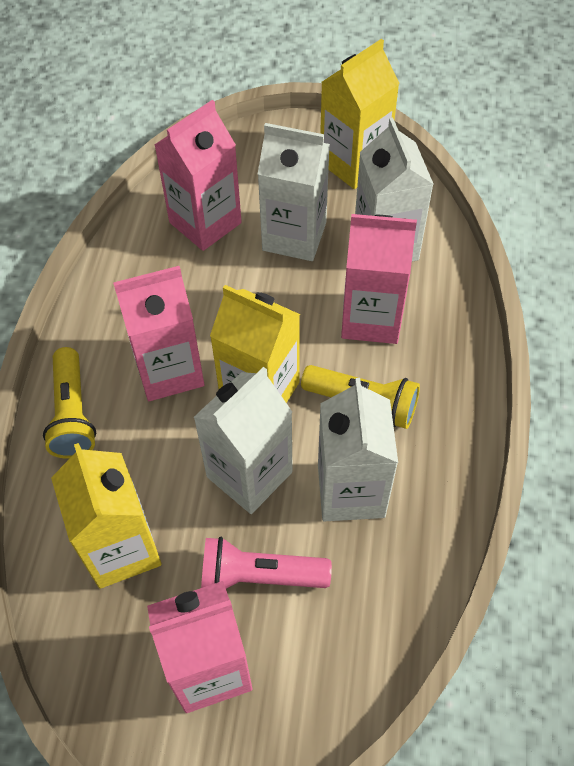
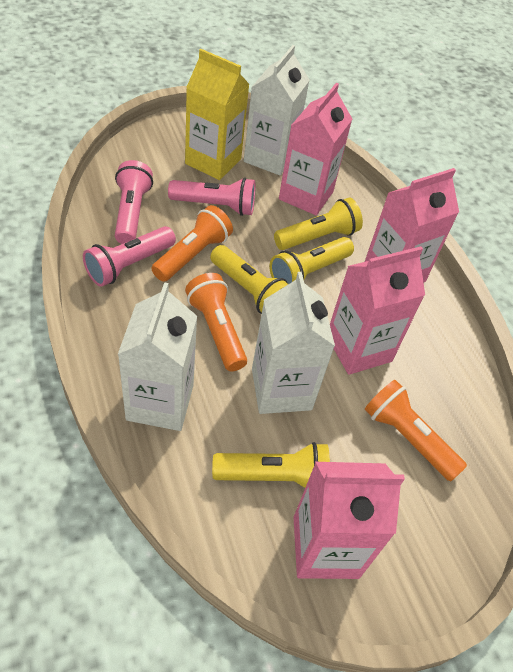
orange flashlight: 0 -> 3
pink flashlight: 1 -> 3
white carton: 4 -> 3
yellow carton: 3 -> 1
yellow flashlight: 2 -> 4

